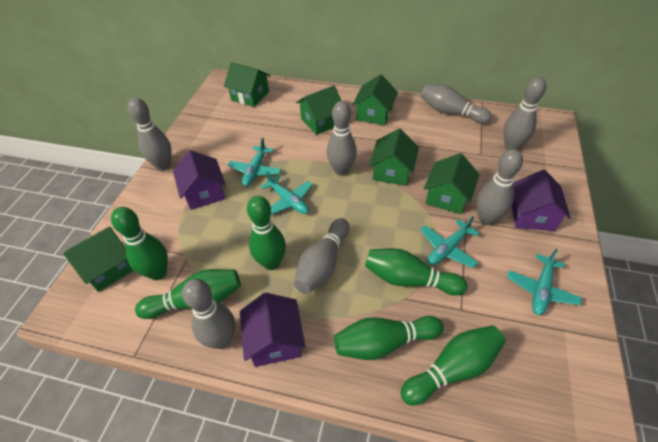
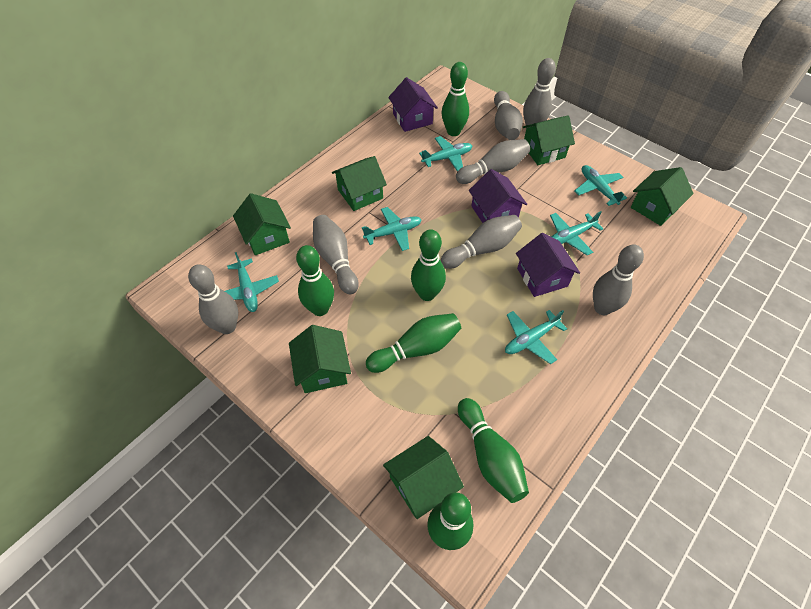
turquoise plane: 4 -> 6

